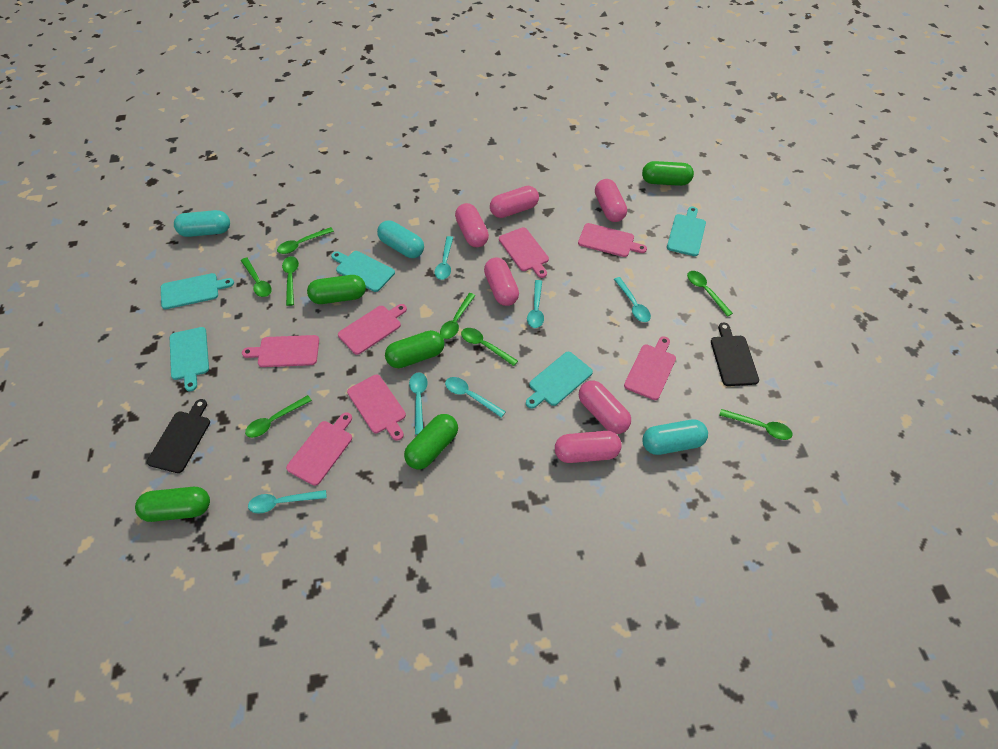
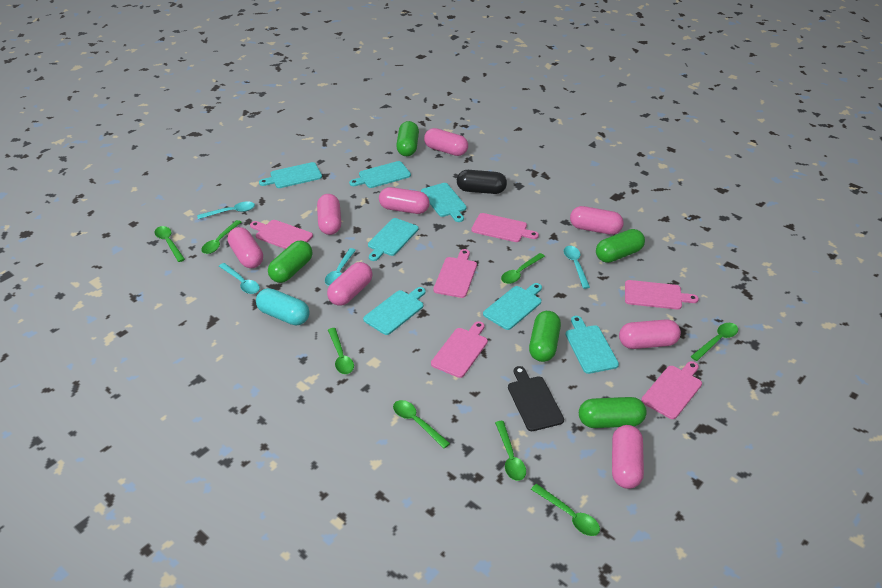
black capsule: 0 -> 1
black cutting board: 2 -> 1
pink capsule: 6 -> 8
pink cutting board: 7 -> 6
turquoise capsule: 3 -> 1
turquoise cutting board: 5 -> 7
turquoise spoon: 6 -> 4

